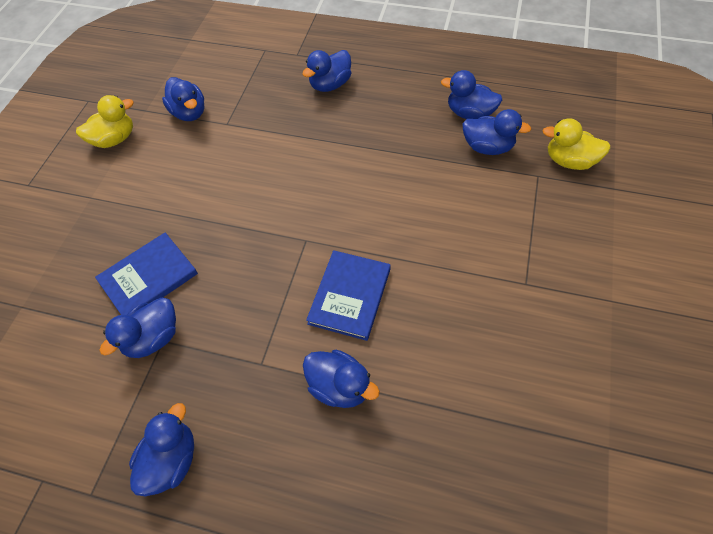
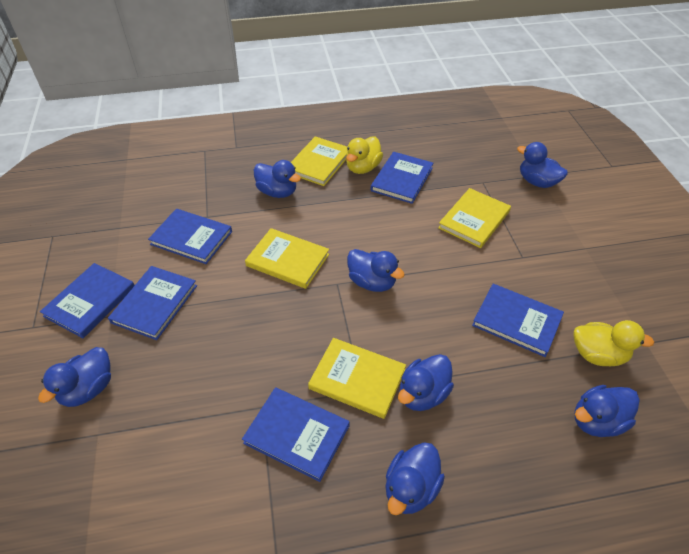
blue book: 2 -> 6
yellow book: 0 -> 4

